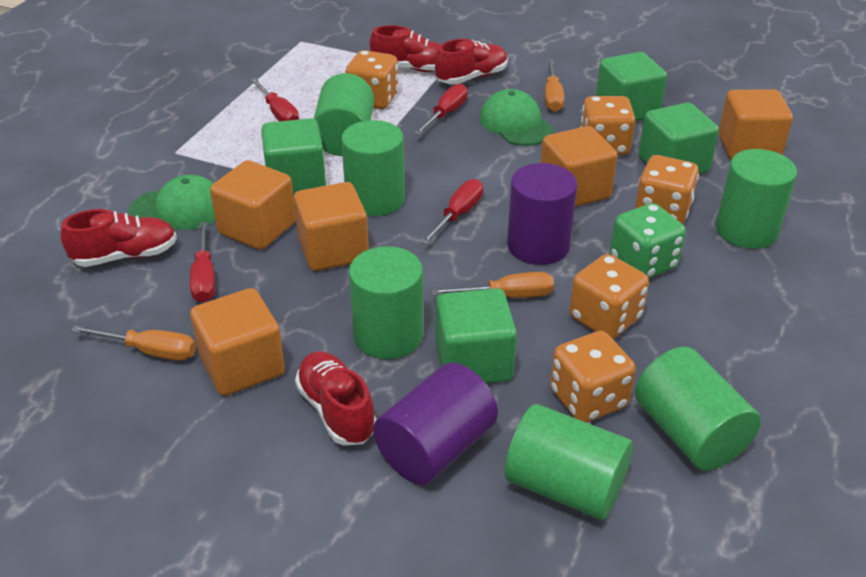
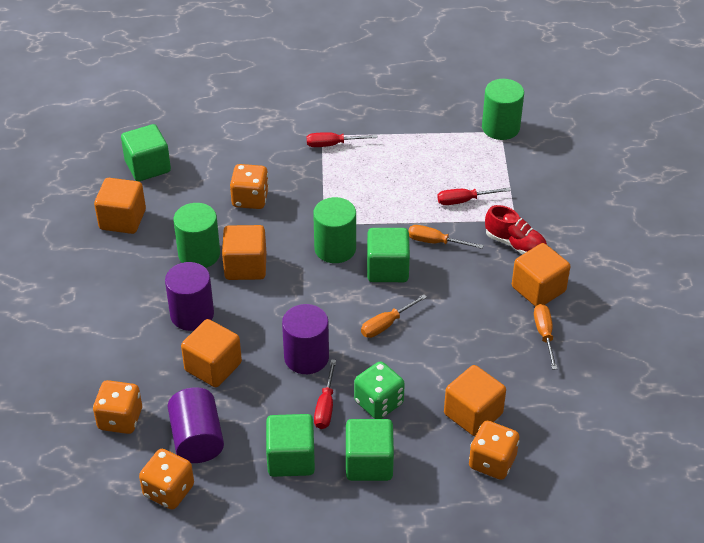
green cap: 2 -> 0
green cylinder: 6 -> 3
orange dice: 5 -> 4
purple cylinder: 2 -> 3
red screwdriver: 4 -> 3
red shoe: 4 -> 1

